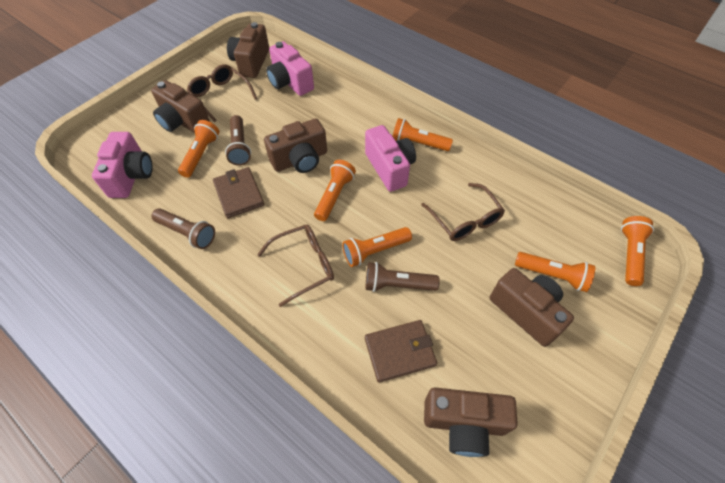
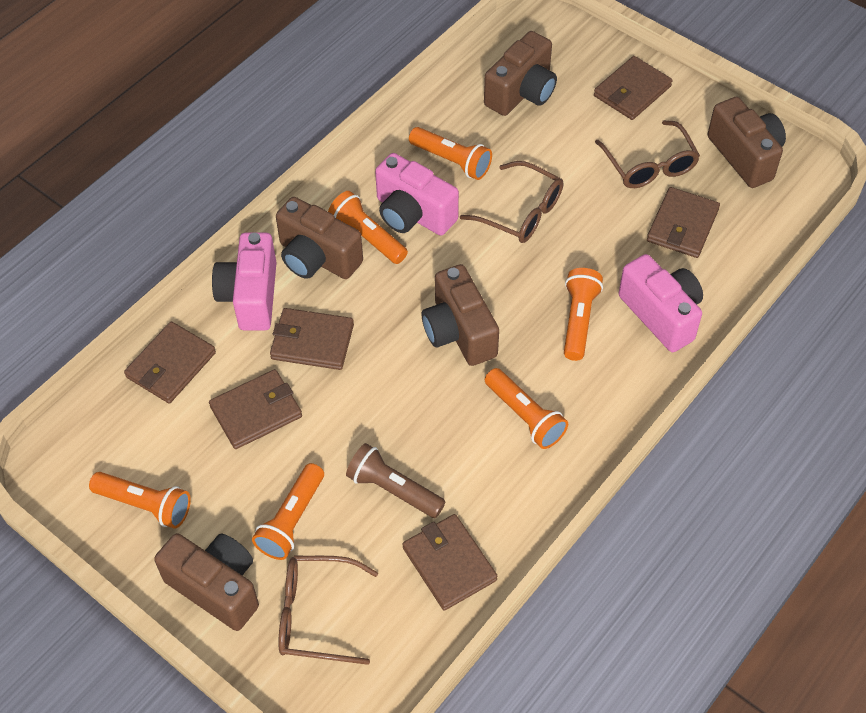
brown flashlight: 3 -> 1
brown wallet: 2 -> 6

